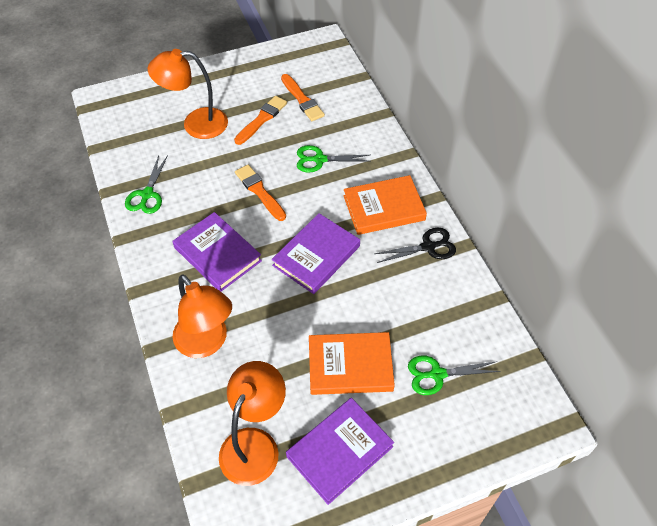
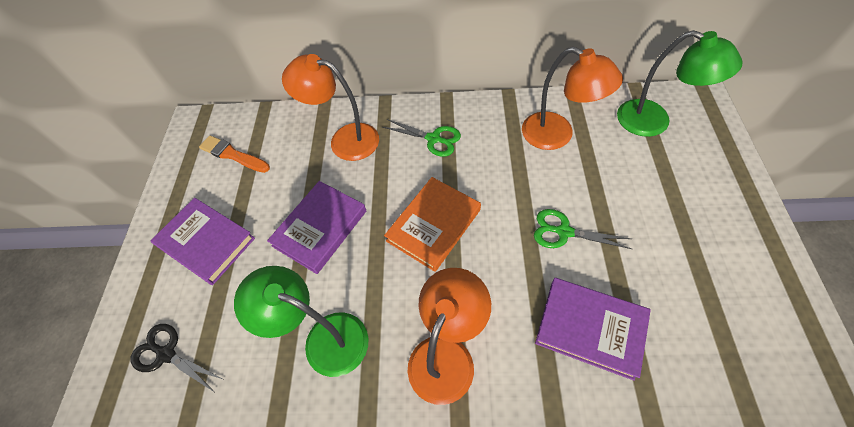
green lamp: 0 -> 2
green scissors: 3 -> 2
orange book: 2 -> 1
orange brush: 3 -> 1

